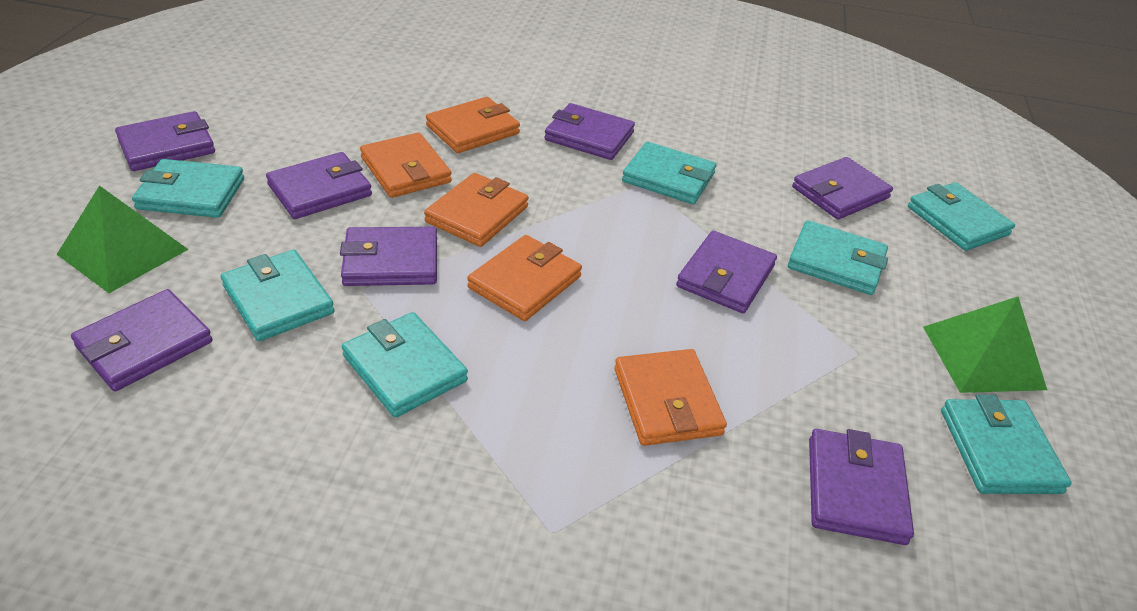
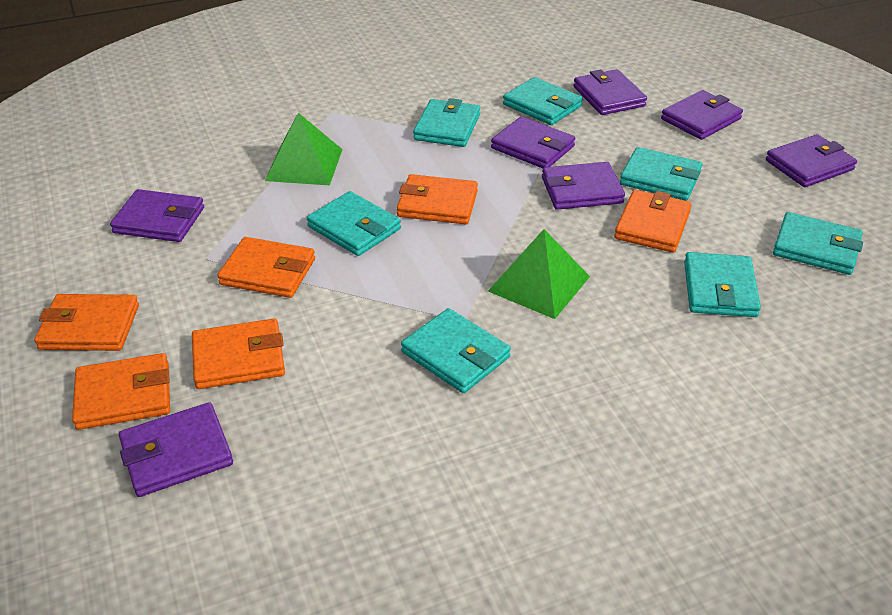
orange wallet: 5 -> 6
purple wallet: 8 -> 7

